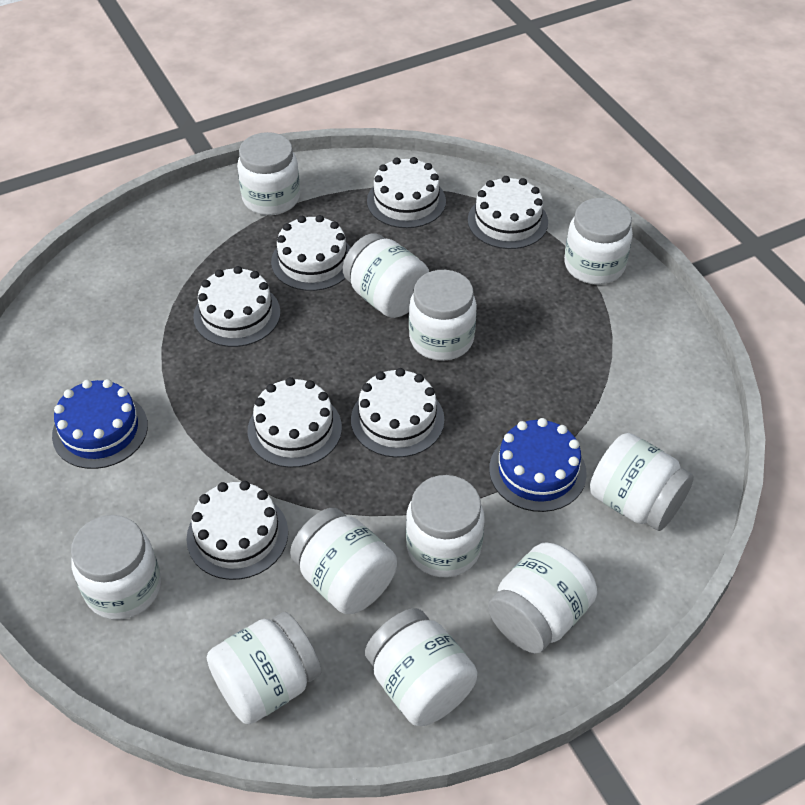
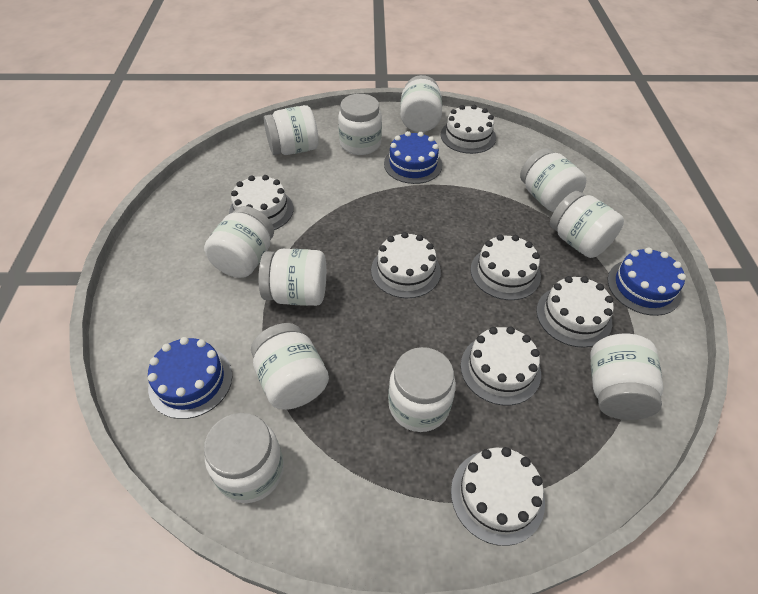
blue cake: 2 -> 3

